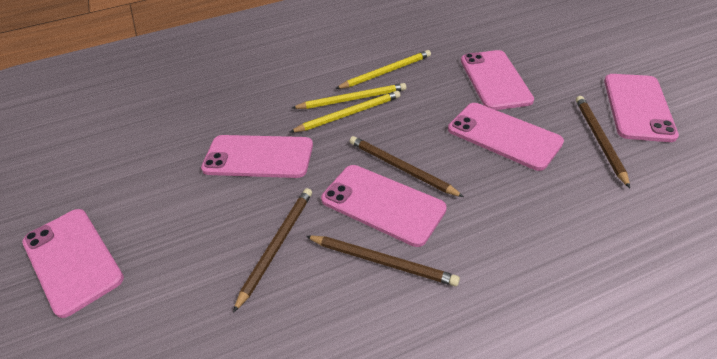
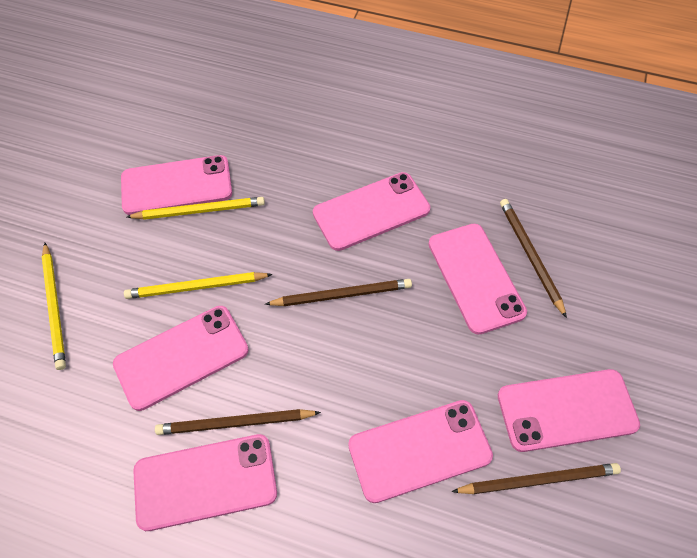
pink phone: 6 -> 7

